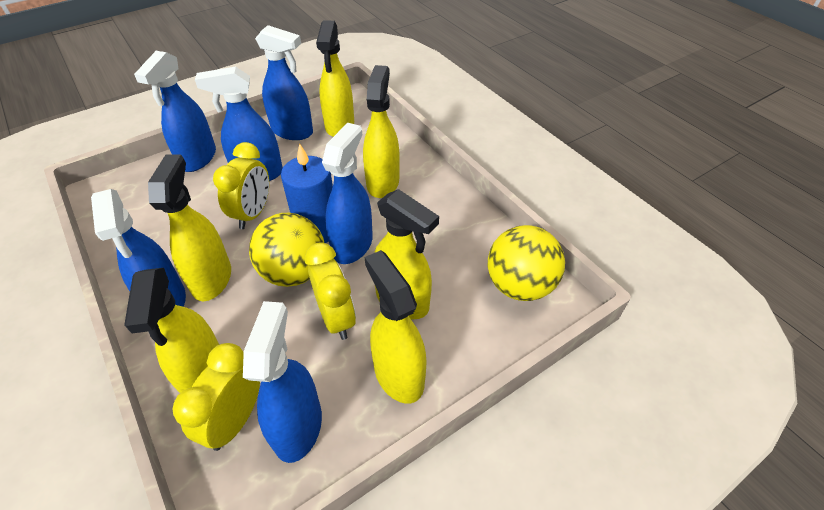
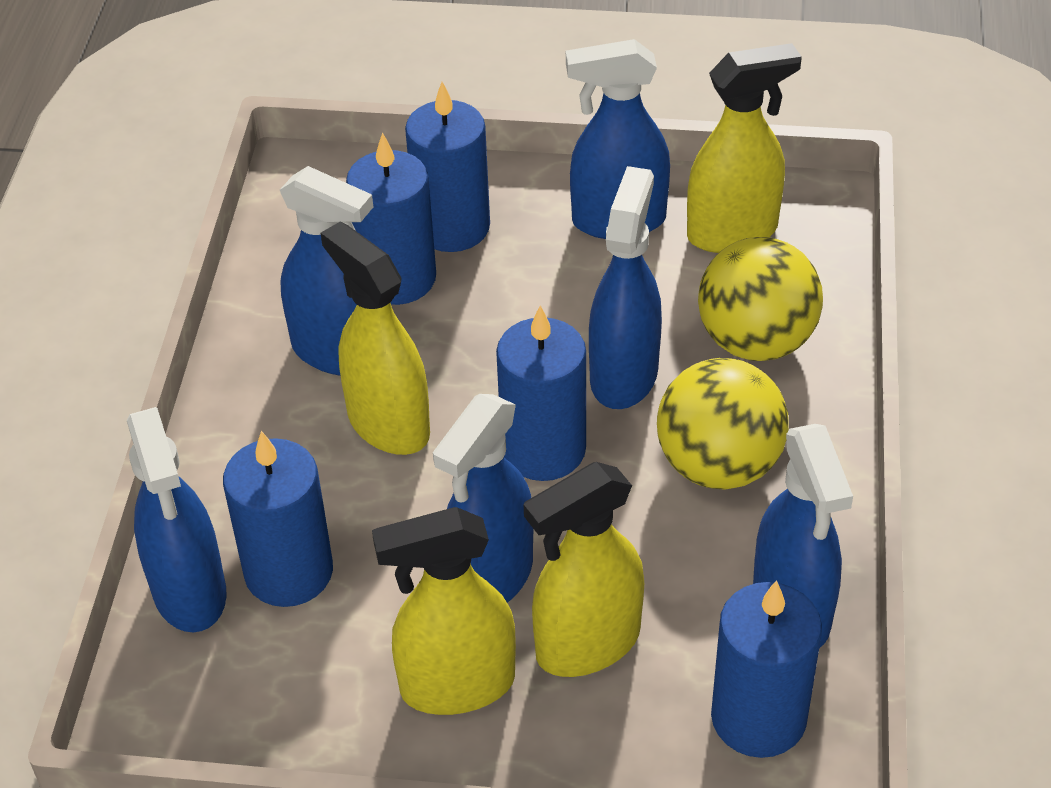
blue candle: 1 -> 5
yellow clock: 3 -> 0
yellow spray bottle: 6 -> 4

